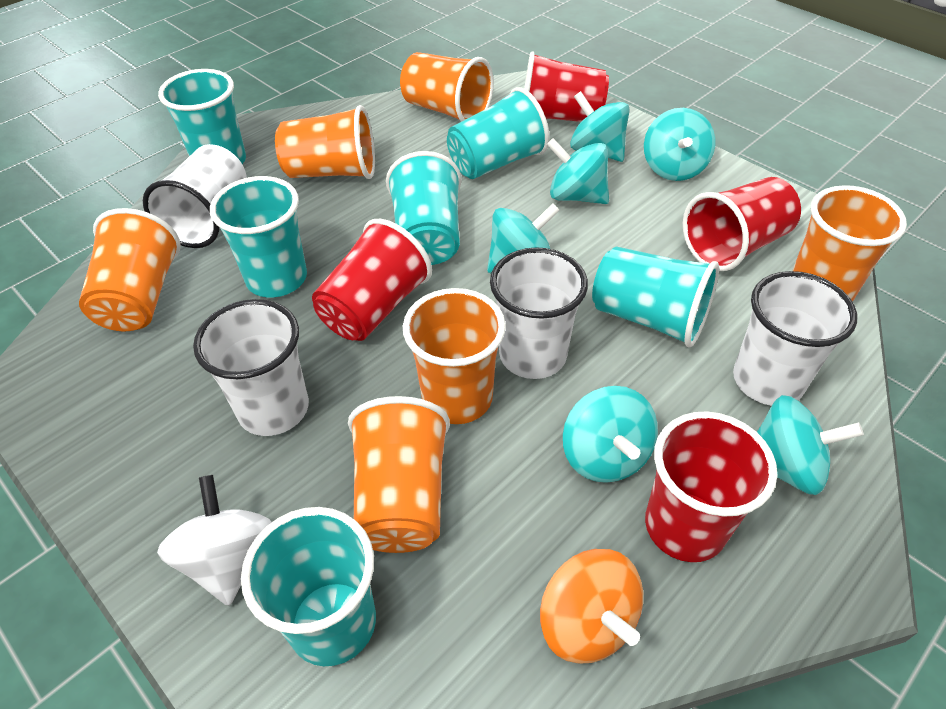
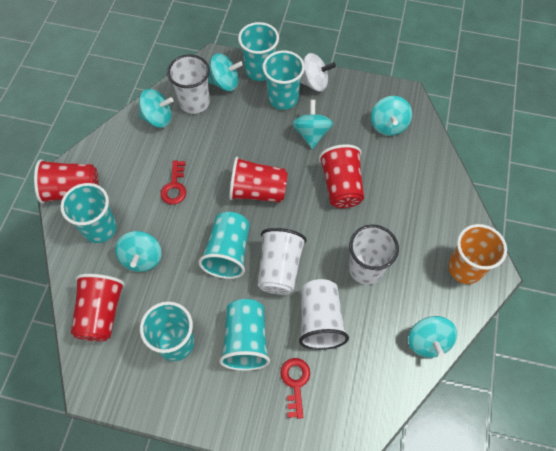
orange cup: 6 -> 1
orange spinning top: 1 -> 0
red key: 0 -> 2

